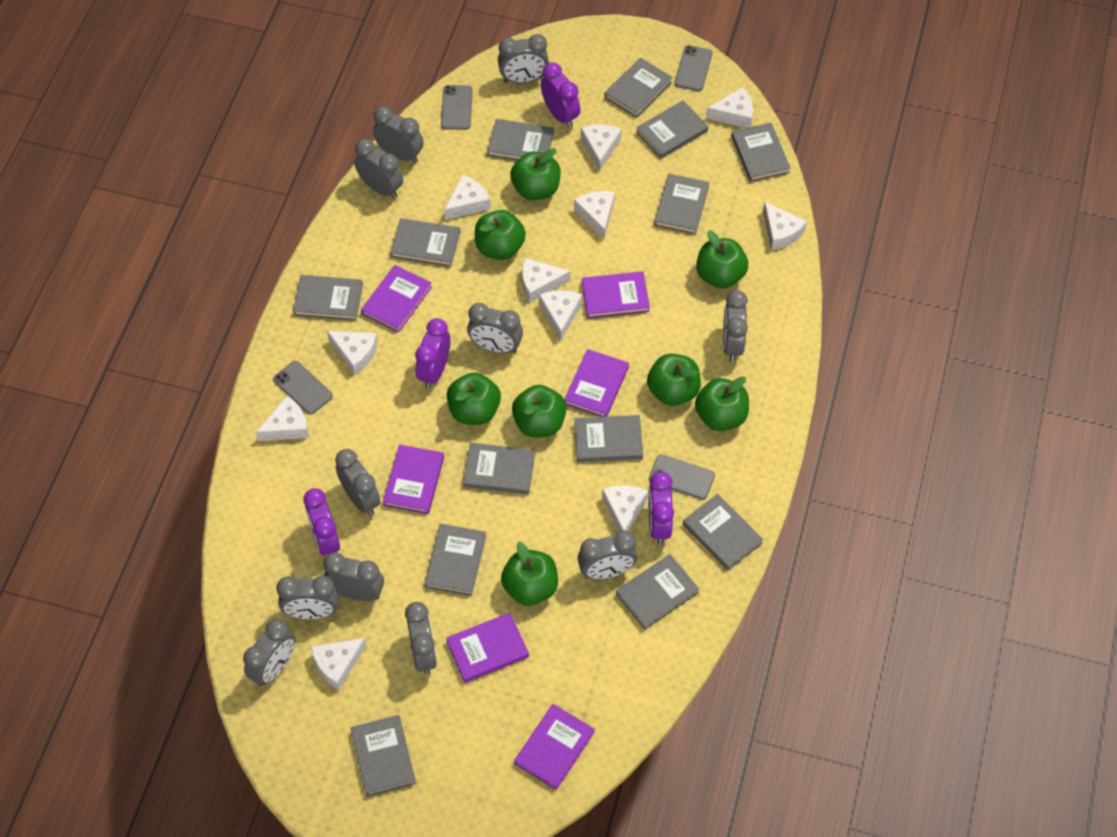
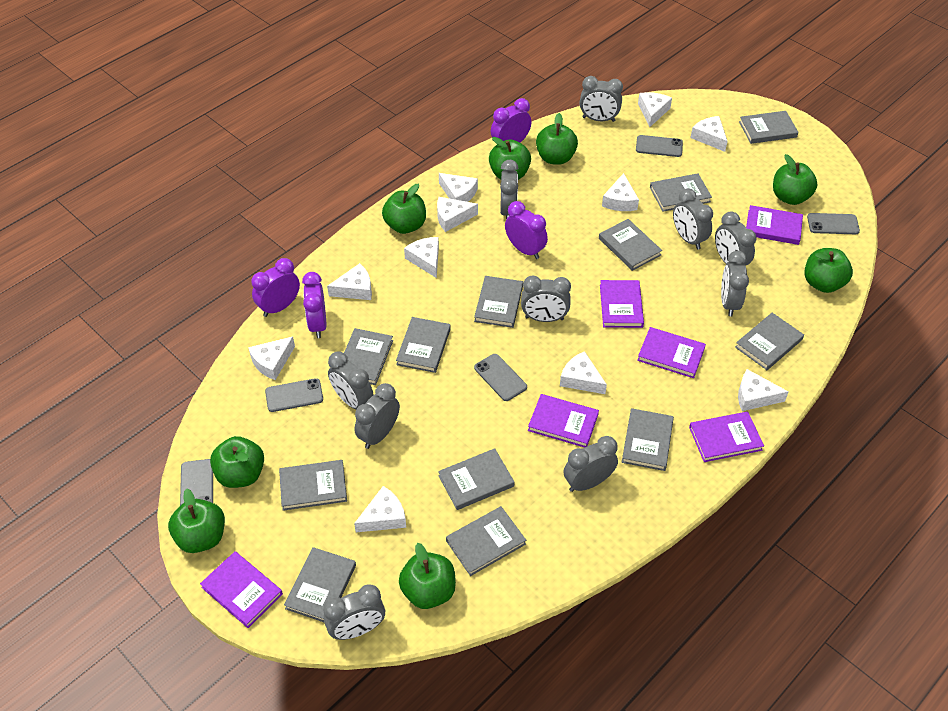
grey book: 13 -> 12
grey clock: 11 -> 10
grey phone: 4 -> 5

